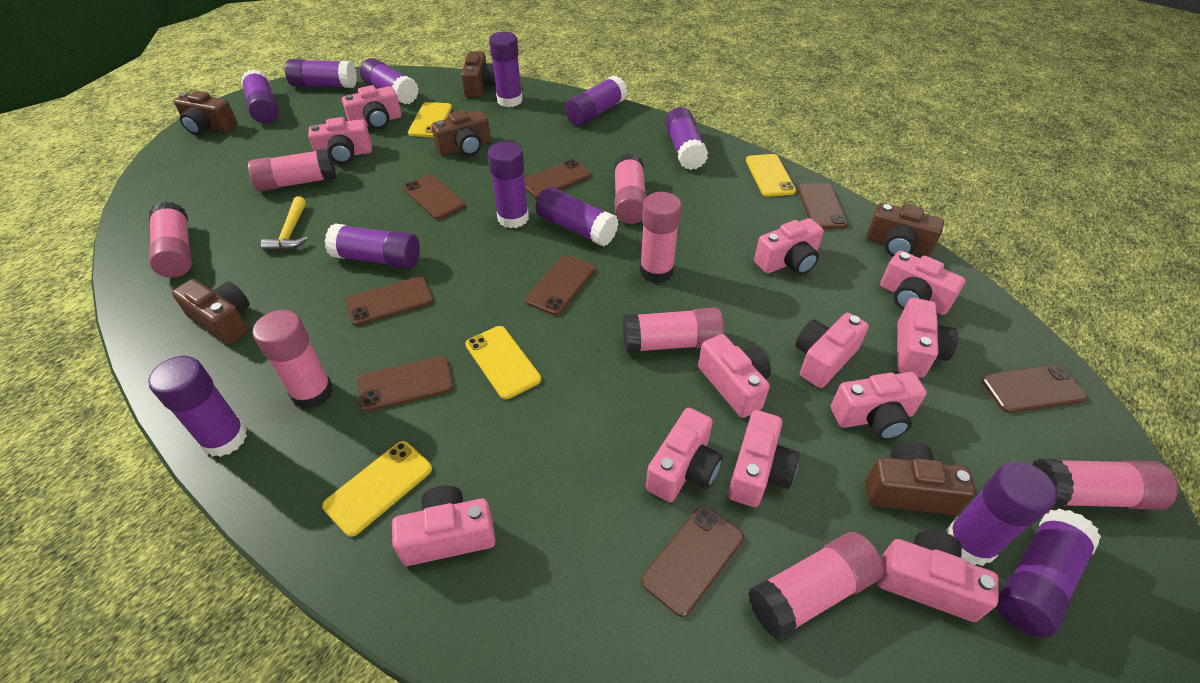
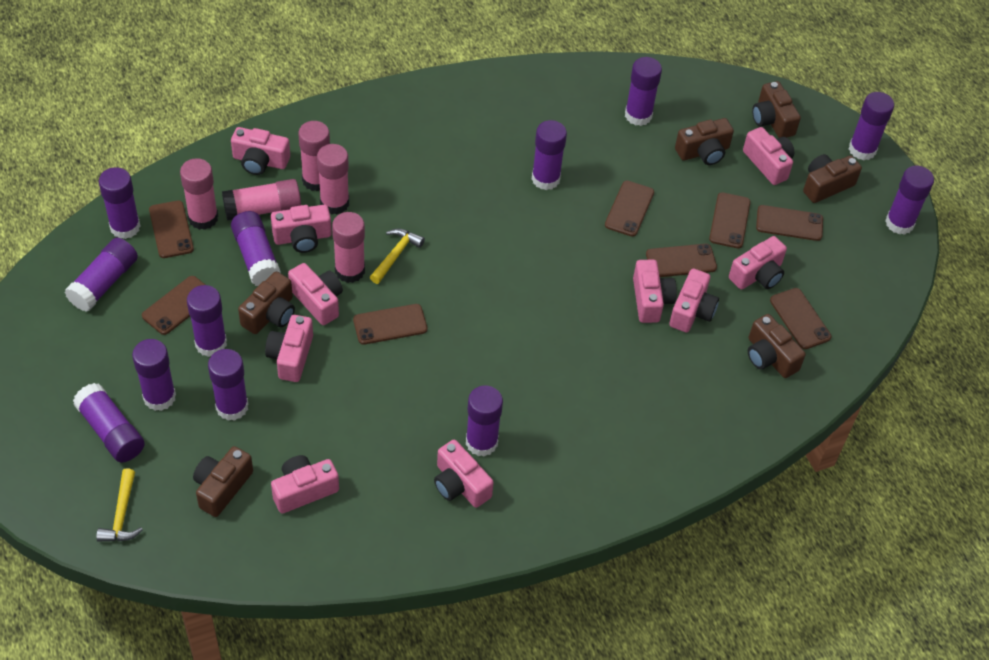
pink camera: 12 -> 10
pink glue stick: 8 -> 5
yellow hammer: 1 -> 2
yellow phone: 4 -> 0

